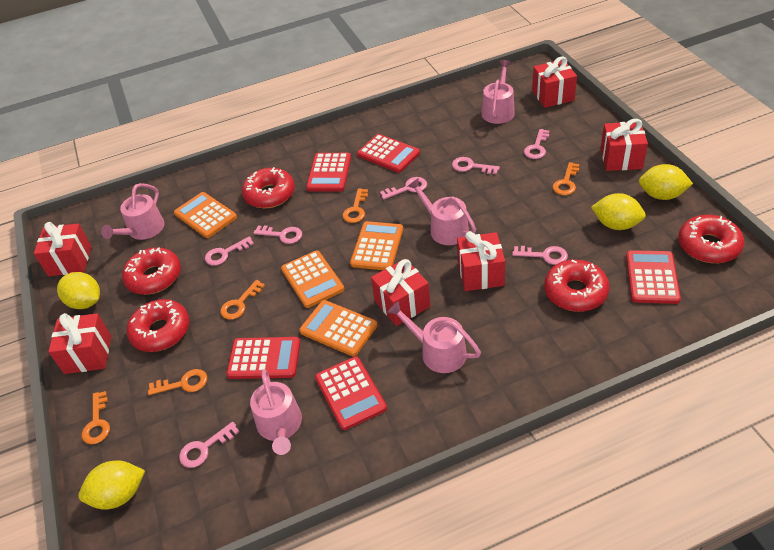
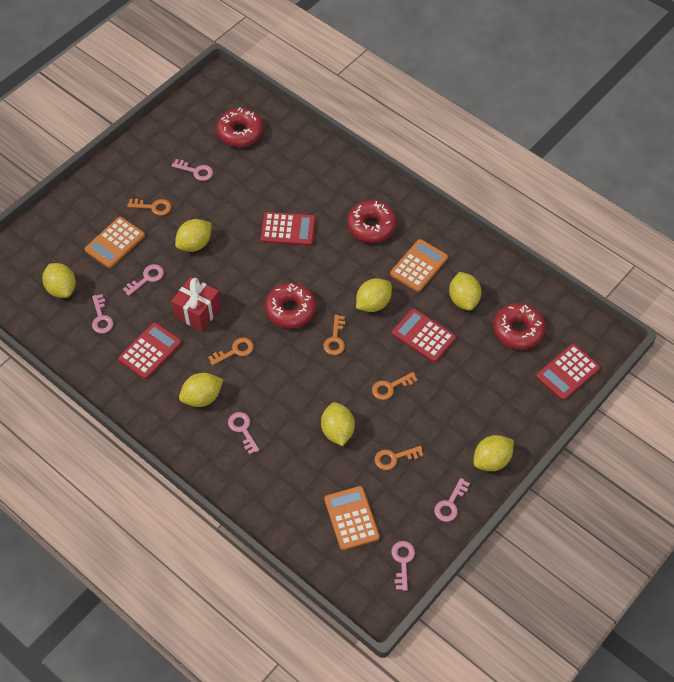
orange calculator: 4 -> 3
pink key: 7 -> 6
pink watering can: 5 -> 0
red calculator: 5 -> 4
red donut: 5 -> 4
red gift: 6 -> 1
yellow lemon: 4 -> 7

